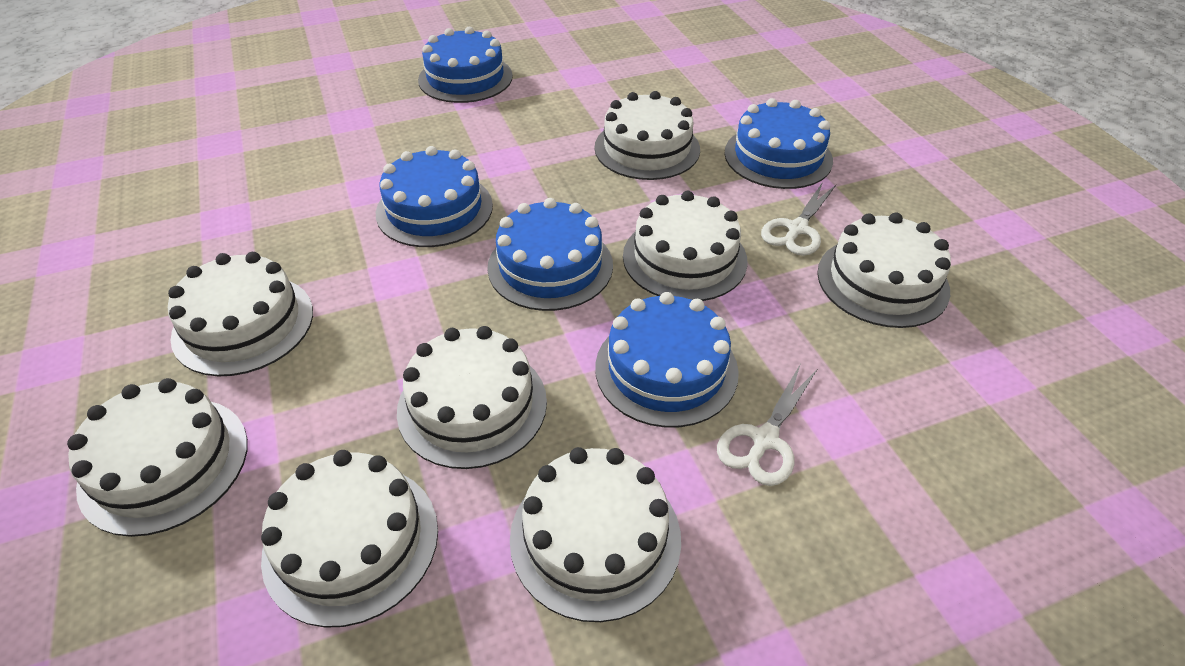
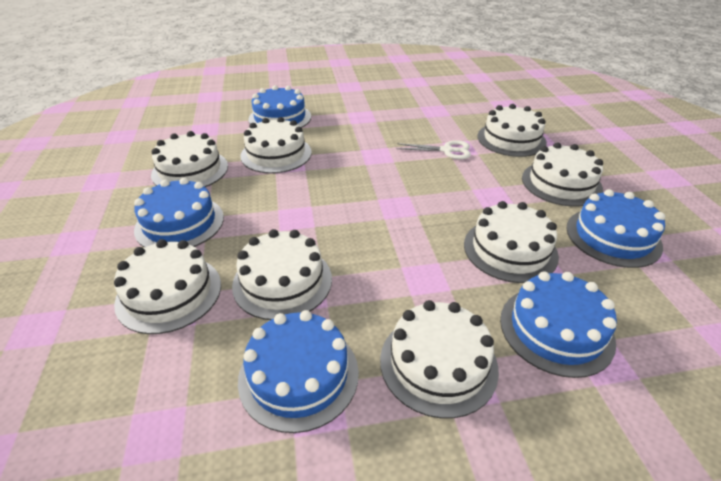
white scissors: 2 -> 1

